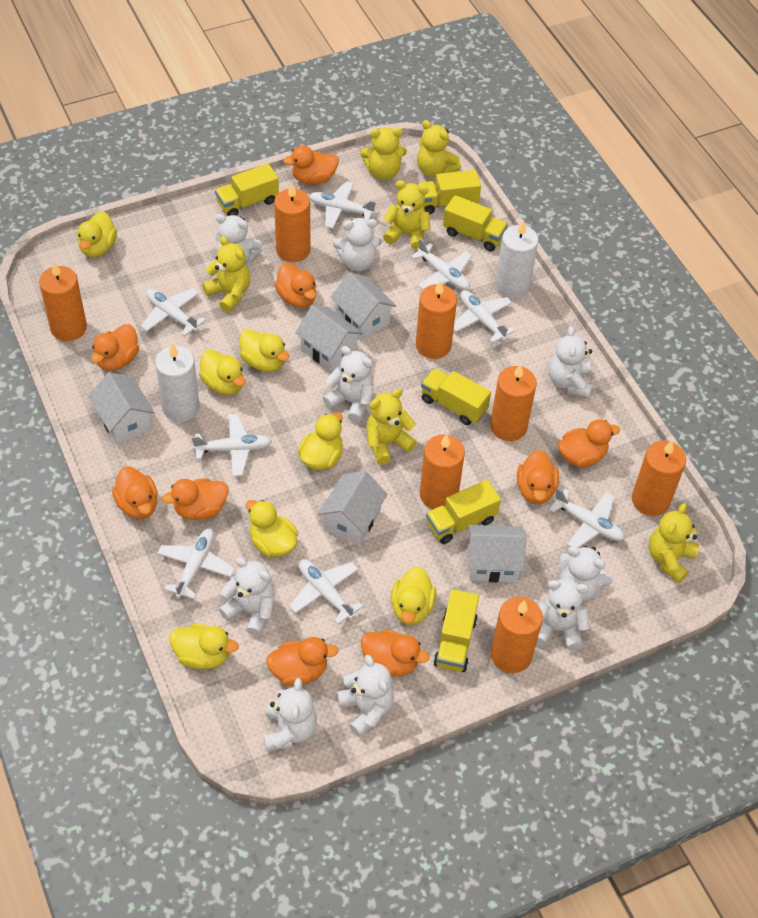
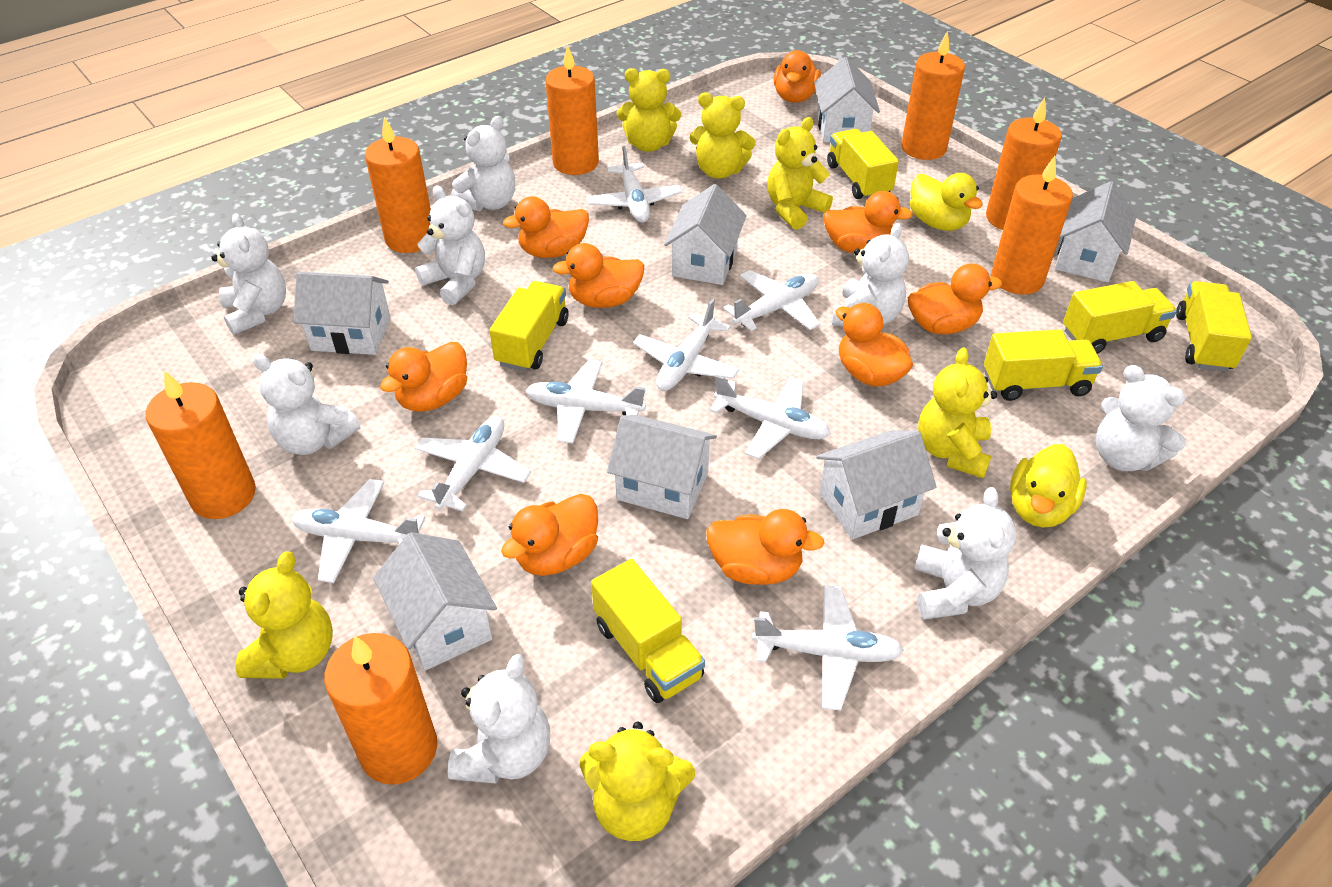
white candle: 2 -> 0
white house: 5 -> 7
white teddy bear: 9 -> 8
yellow duck: 7 -> 2

